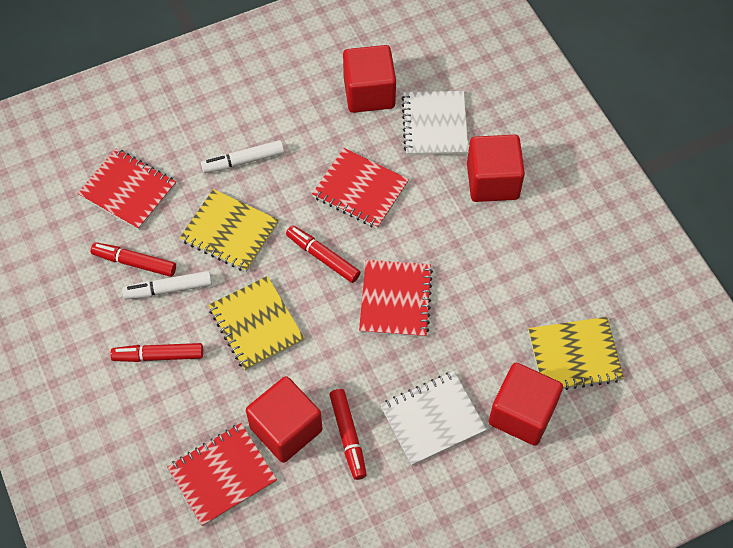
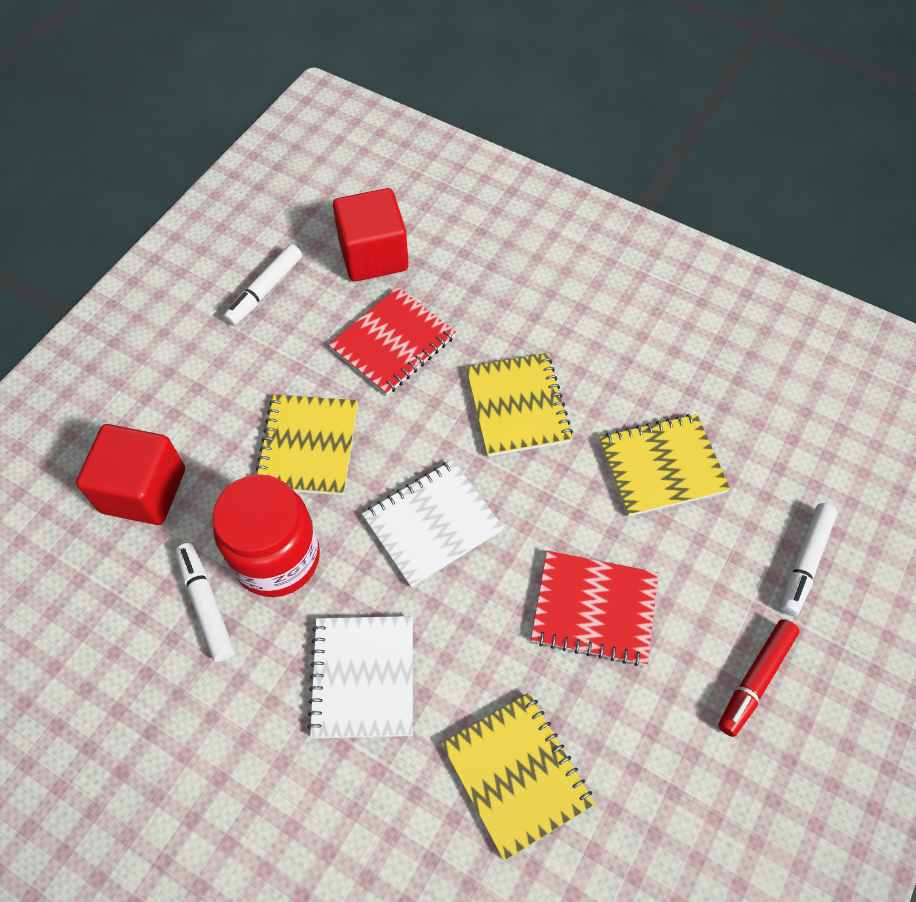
red cube: 4 -> 2
red jar: 0 -> 1
red marker: 4 -> 1
red notebook: 4 -> 2
white marker: 2 -> 3
yellow notebook: 3 -> 4

